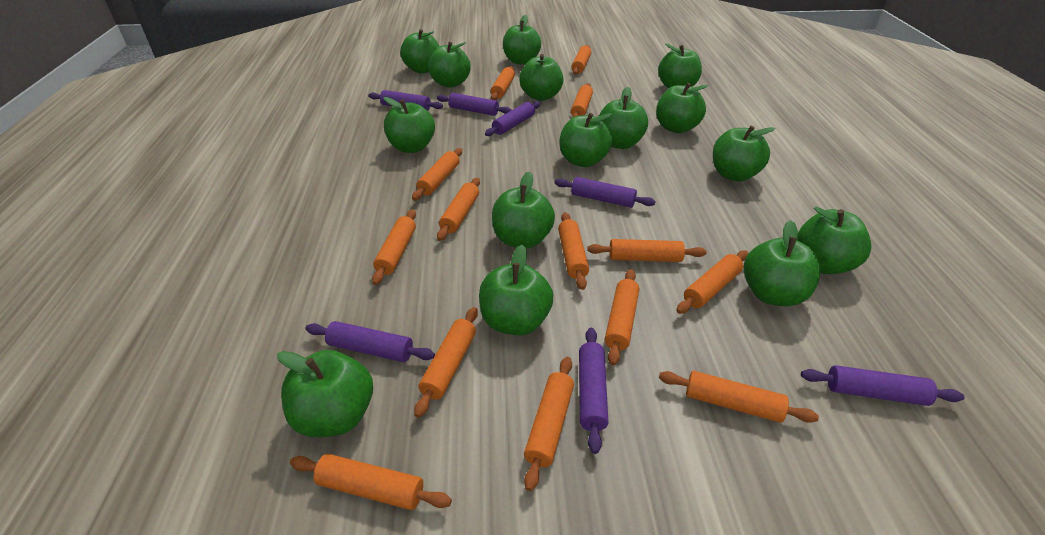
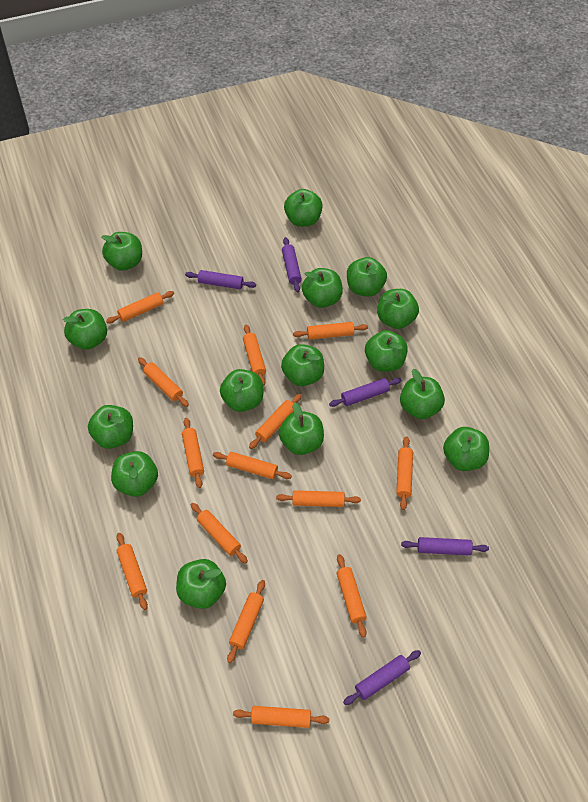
purple rolling pin: 7 -> 5

